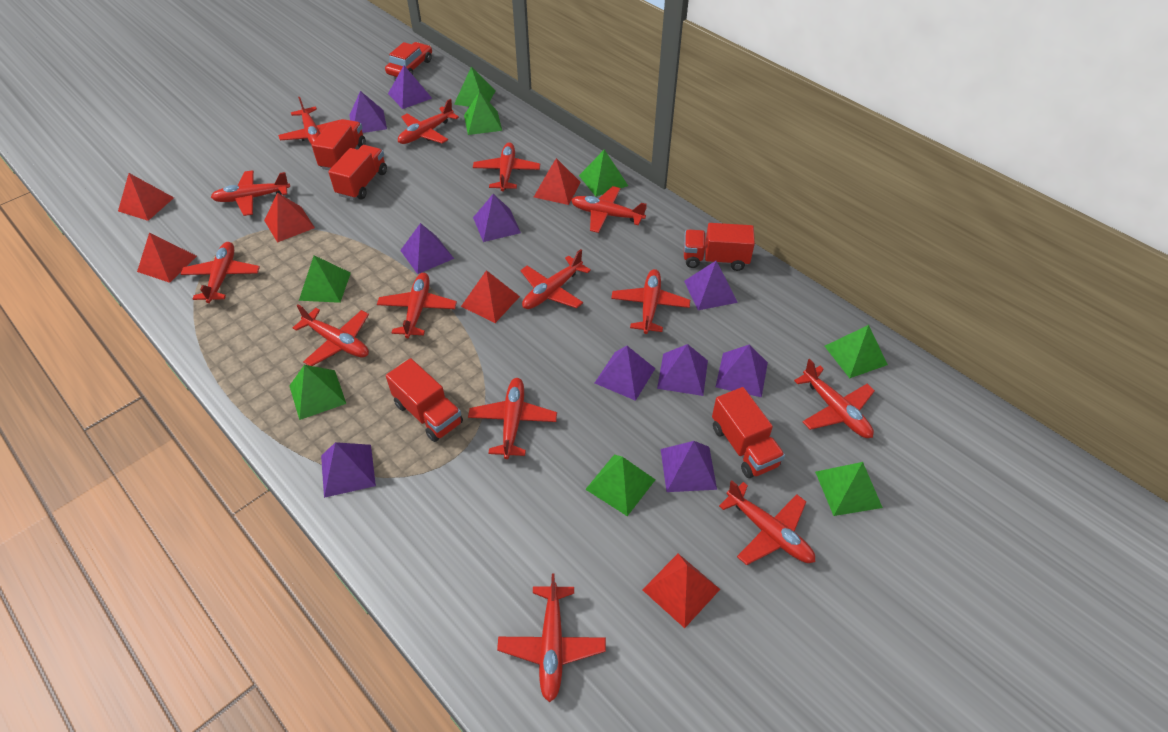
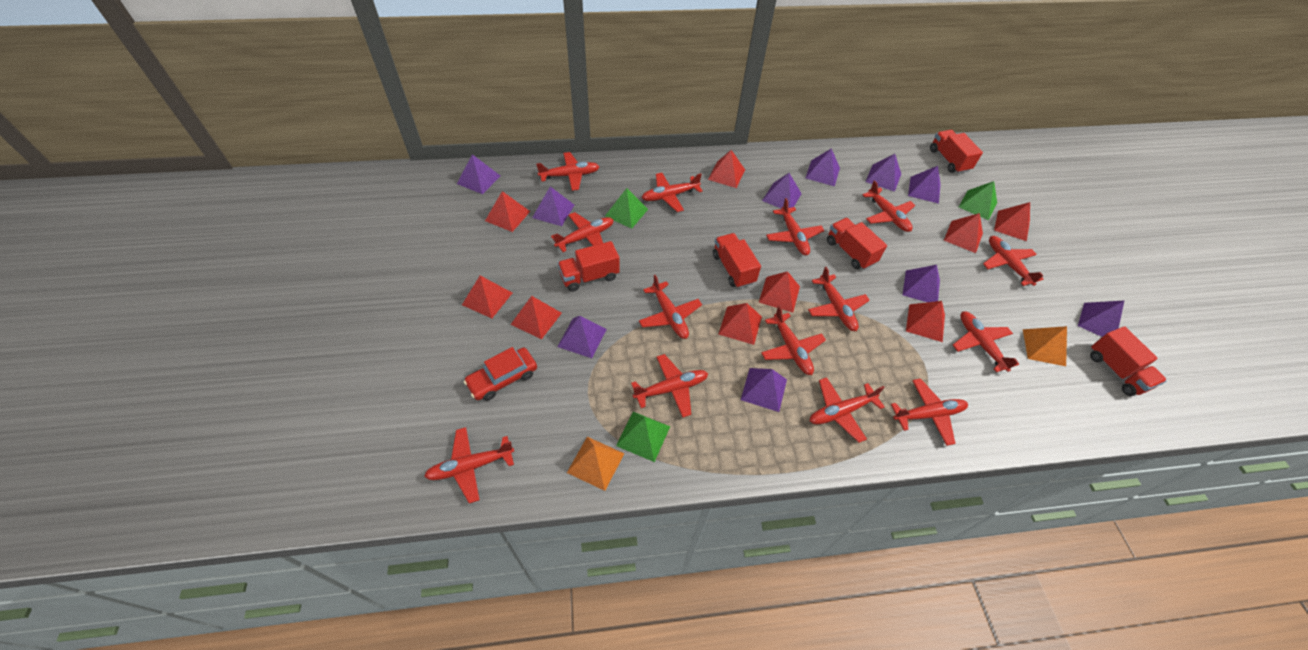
green pyramid: 8 -> 3
orange pyramid: 0 -> 2
red pyramid: 6 -> 9

